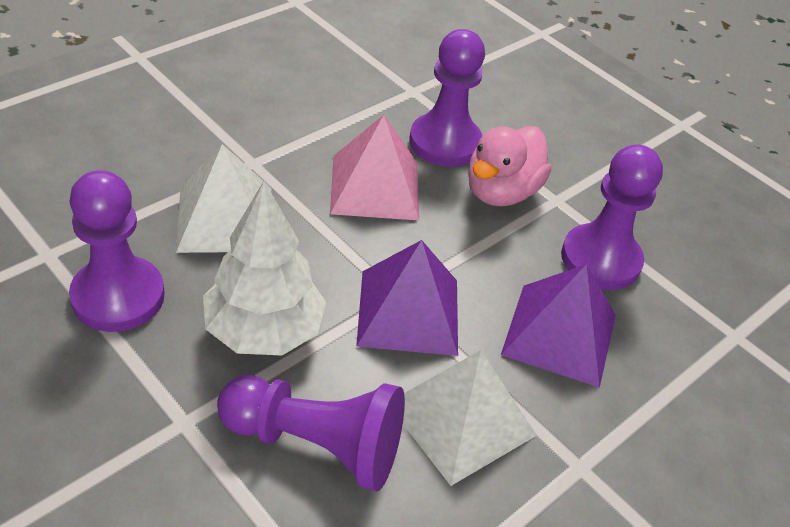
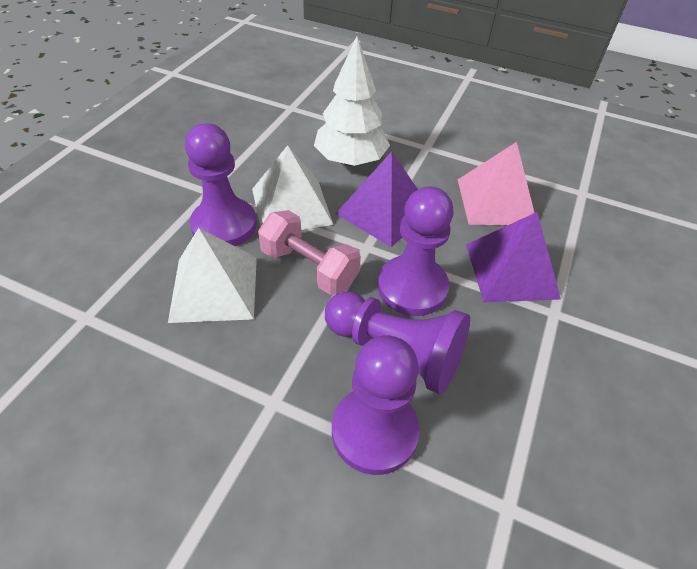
pink duck: 1 -> 0
pink dumbbell: 0 -> 1

